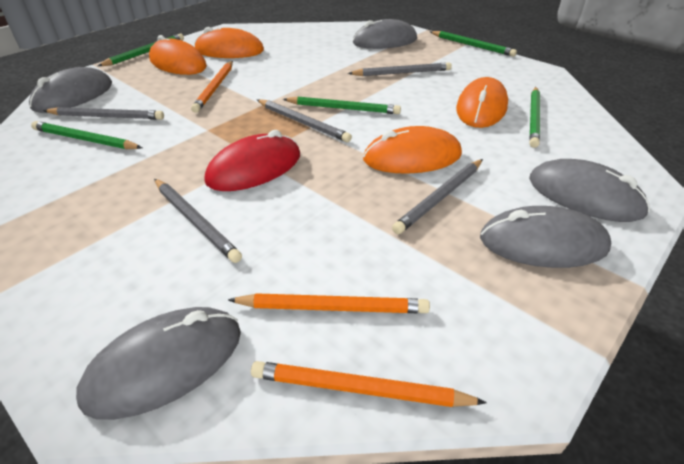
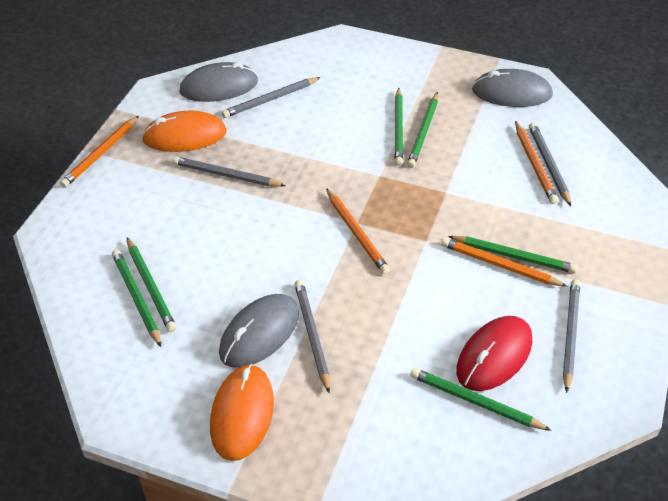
green pencil: 5 -> 6
grey mouse: 5 -> 3
orange mouse: 4 -> 2
orange pencil: 3 -> 4

